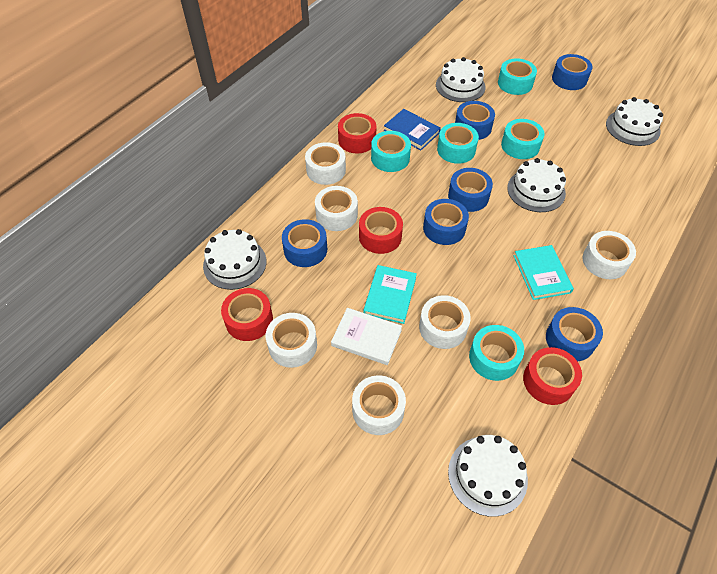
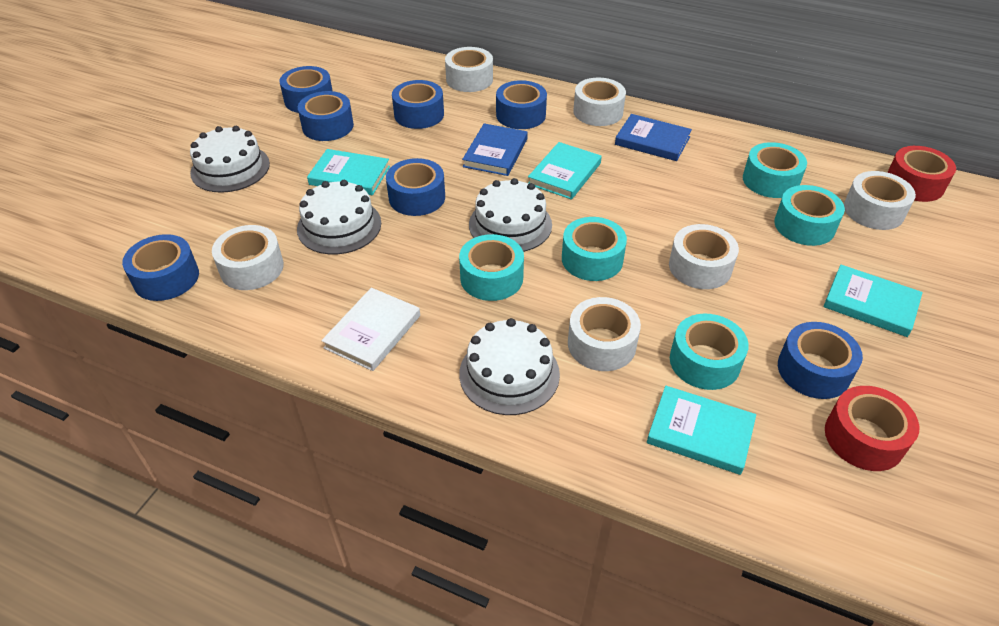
blue book: 1 -> 2
blue tape: 6 -> 7
red tape: 4 -> 2
turquoise book: 2 -> 4
white cake: 5 -> 4

